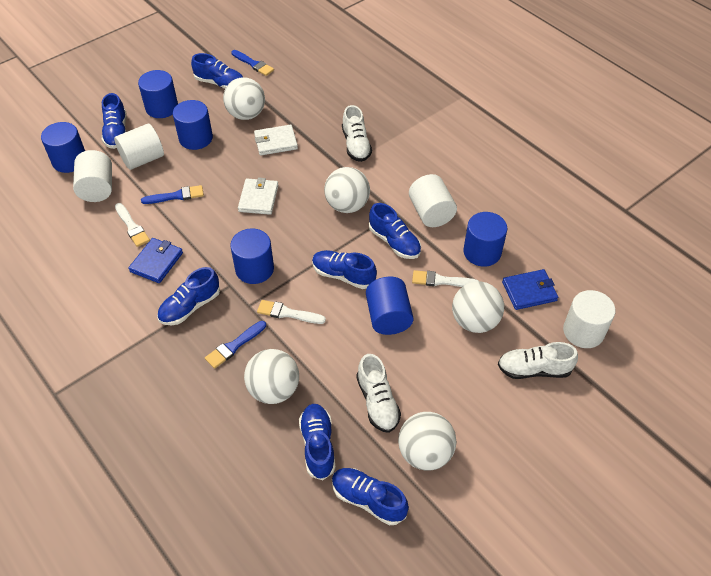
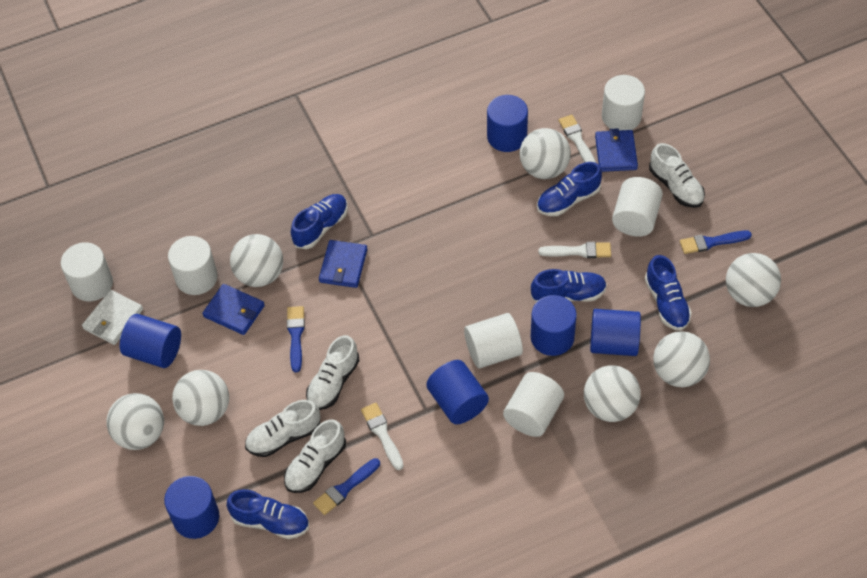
blue shoe: 7 -> 5
blue wallet: 2 -> 3
white ball: 5 -> 7
white cylinder: 4 -> 6
white shoe: 3 -> 4
white wallet: 2 -> 1

